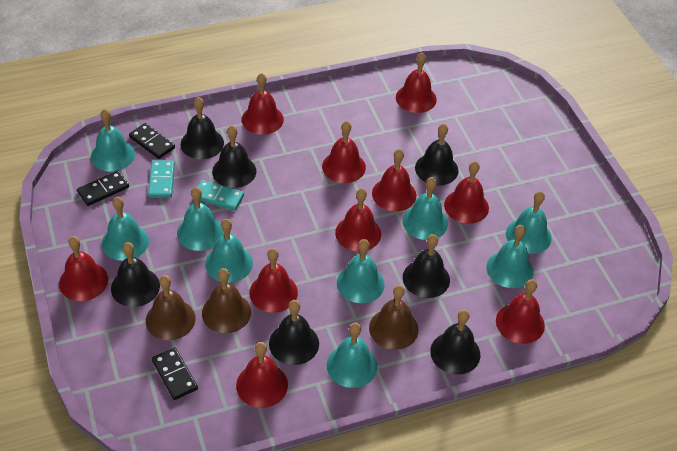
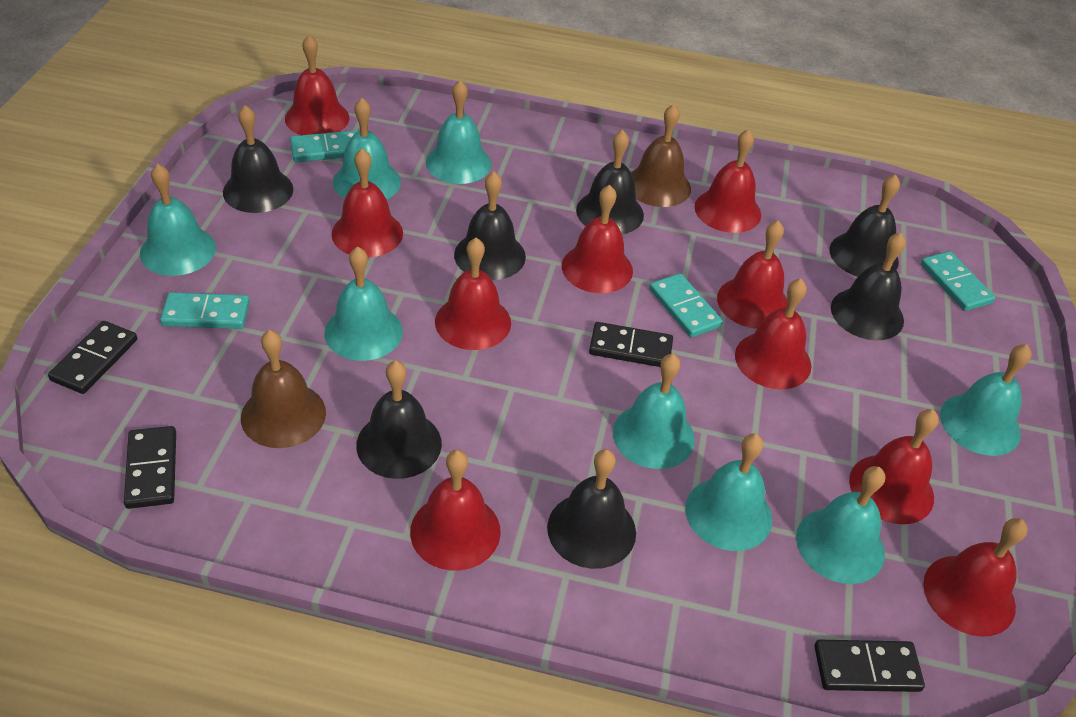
black domino: 3 -> 4
brown bell: 3 -> 2
turquoise bell: 9 -> 8
turquoise domino: 2 -> 4

